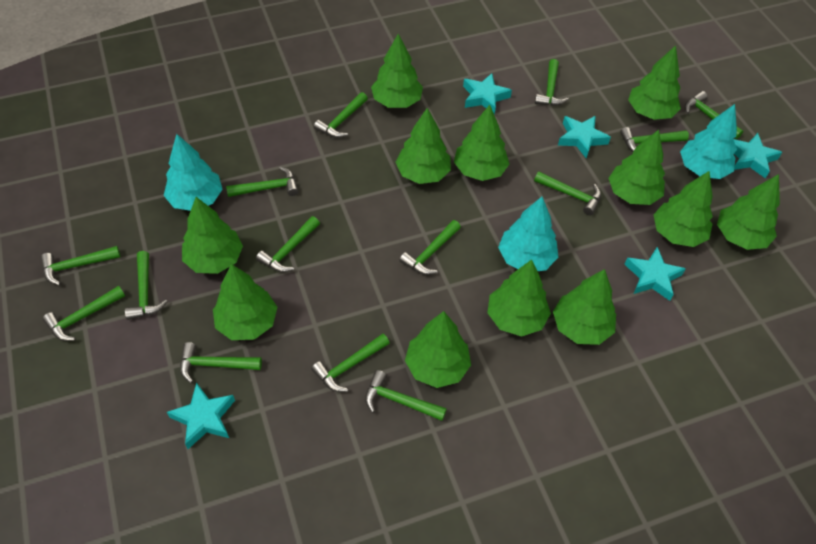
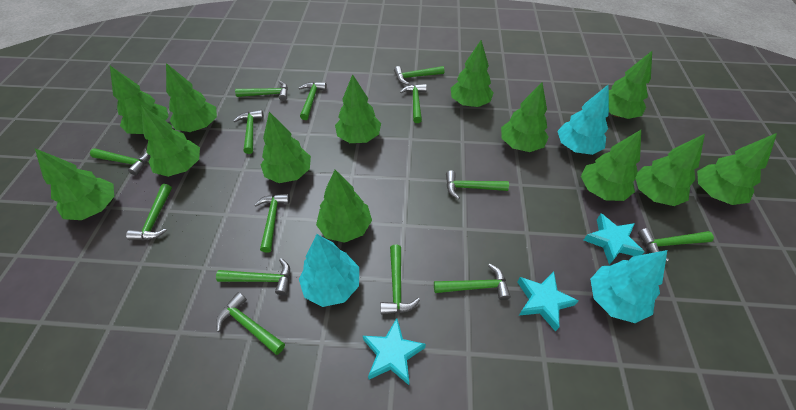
green tree: 12 -> 13
turquoise star: 5 -> 3

